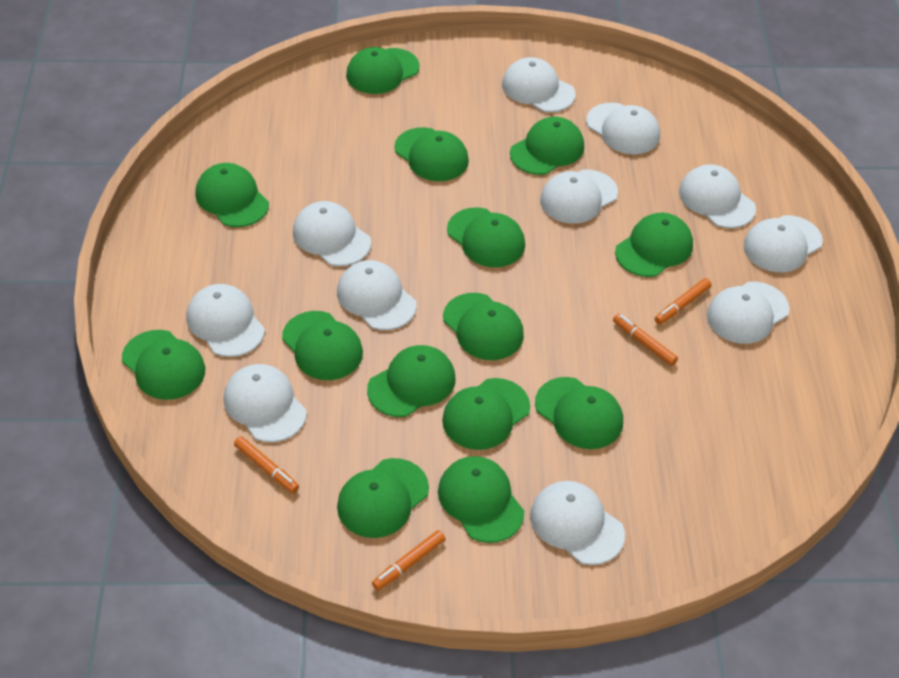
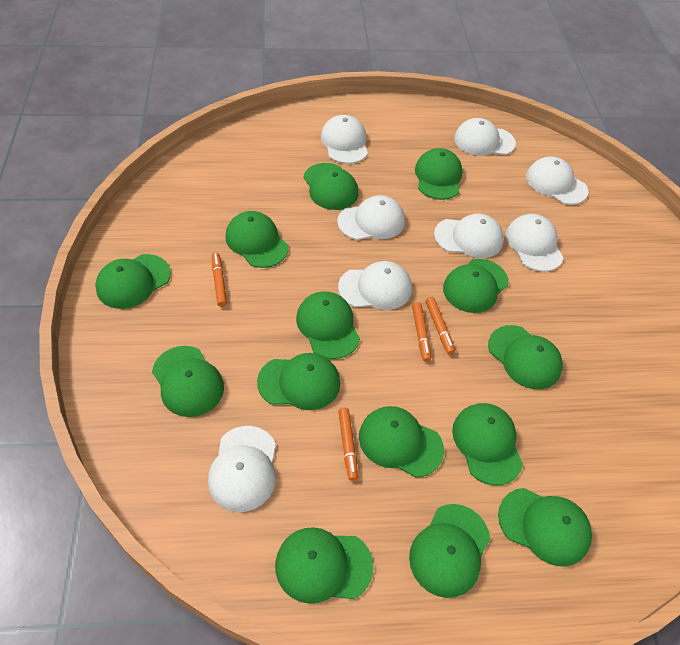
white cap: 11 -> 8

